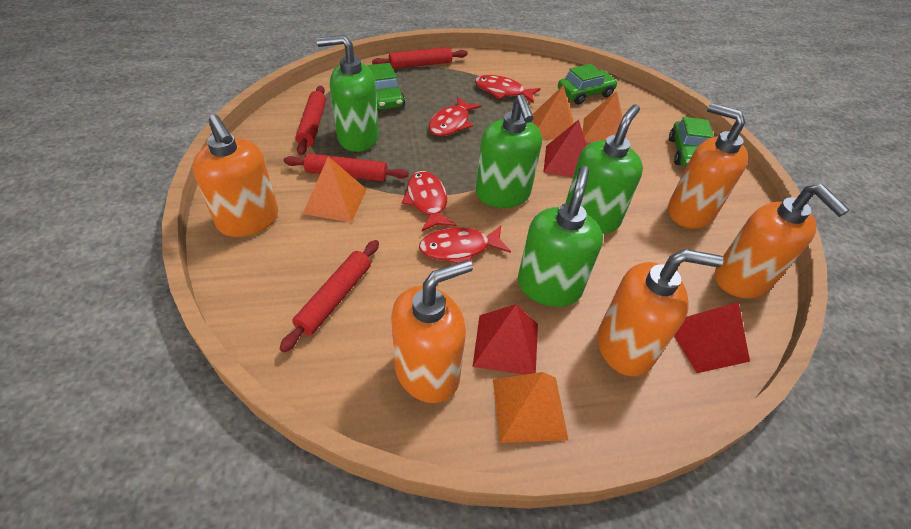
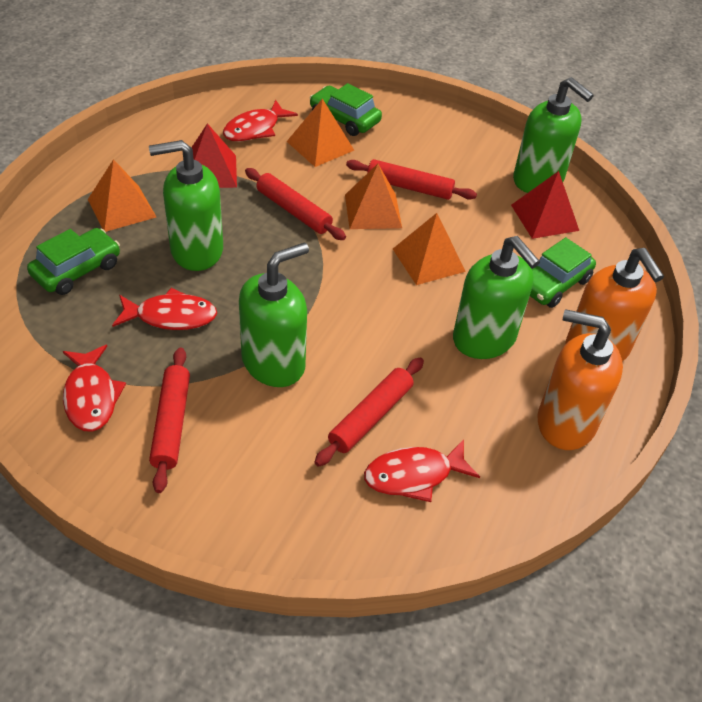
orange soap dispenser: 5 -> 2
red pyramid: 3 -> 2

